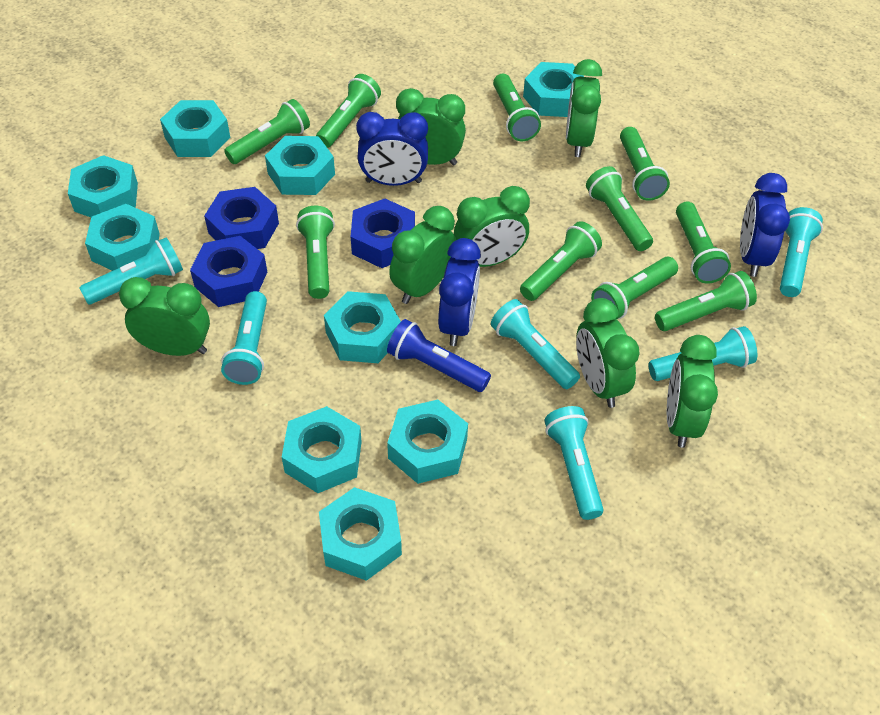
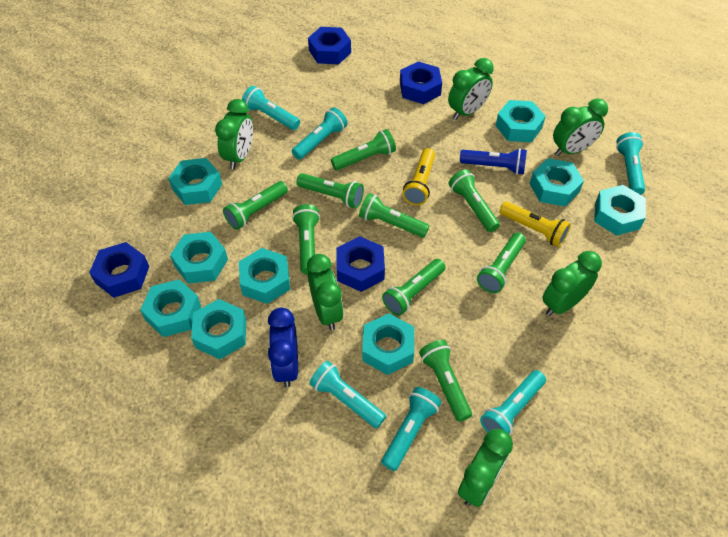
blue clock: 3 -> 1
blue nut: 3 -> 4
green clock: 7 -> 6
green flashlight: 10 -> 9
yellow flashlight: 0 -> 2

